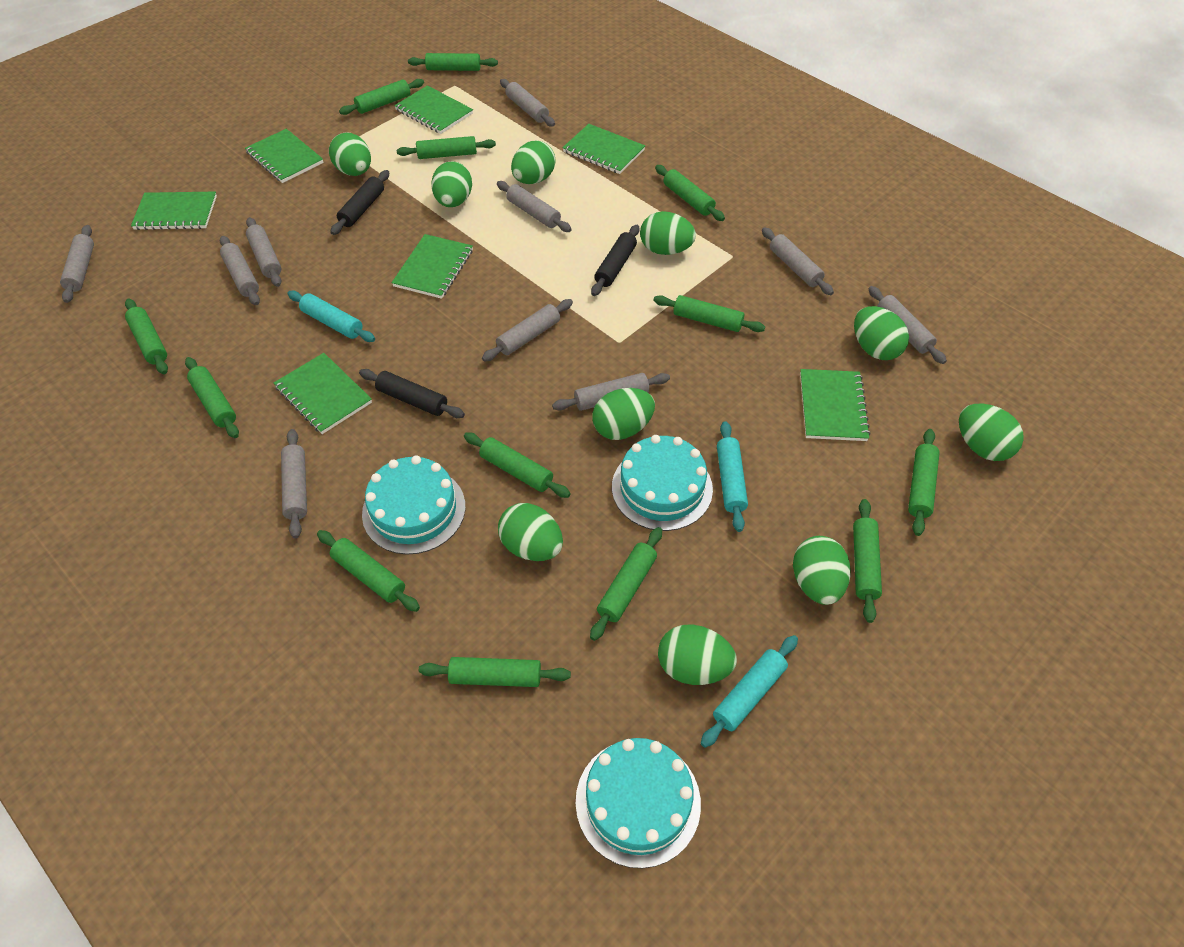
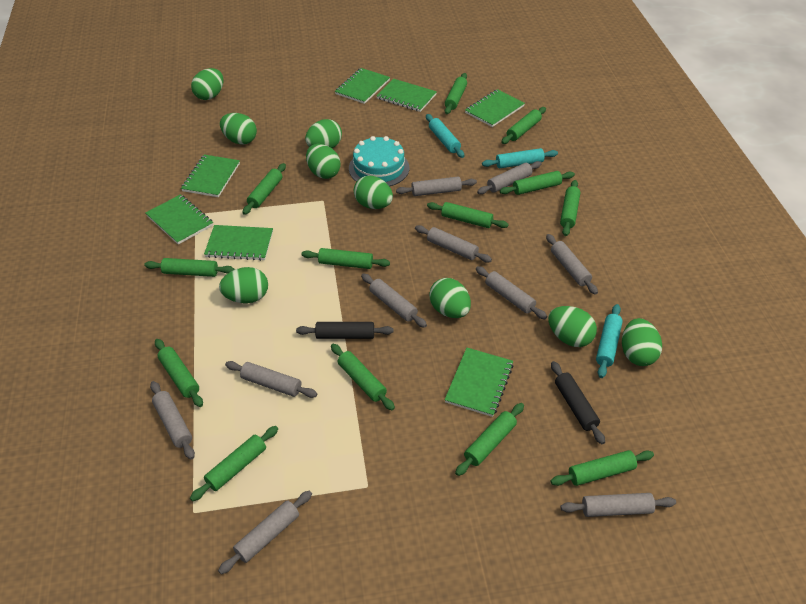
black rolling pin: 3 -> 2
green egg: 10 -> 9
turquoise cake: 3 -> 1

